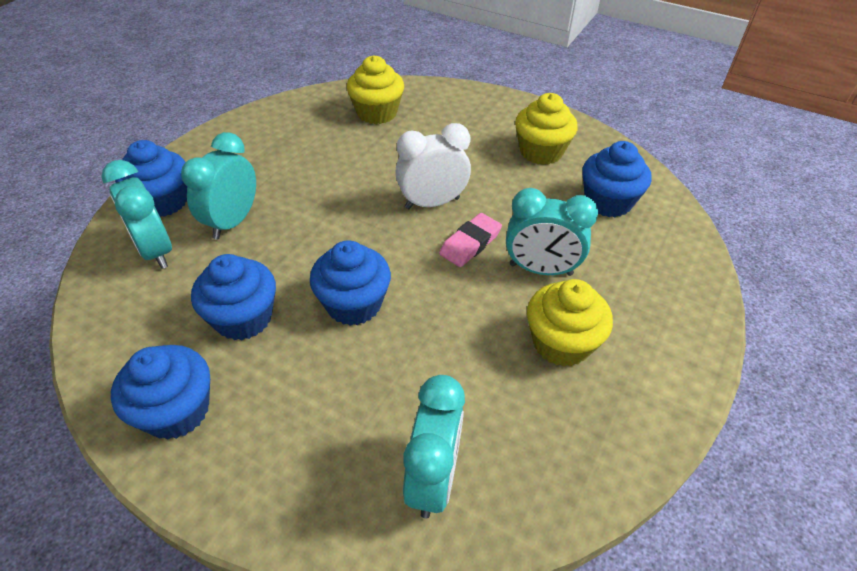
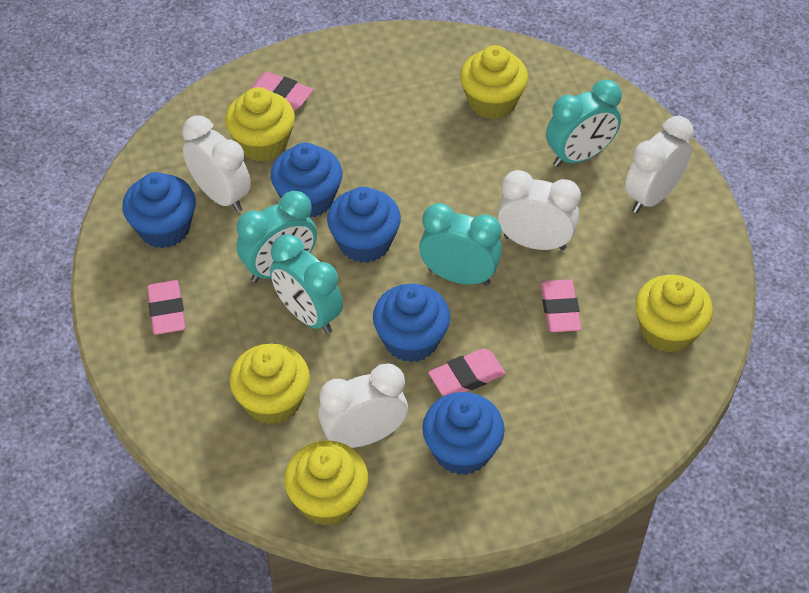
pink eraser: 1 -> 4
white clock: 1 -> 4
yellow cupcake: 3 -> 5

